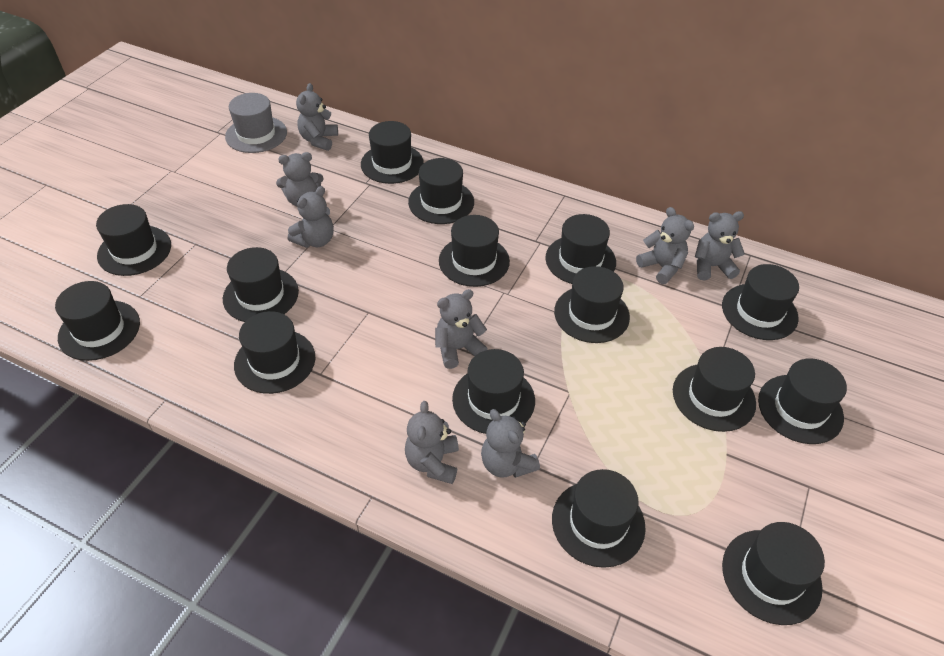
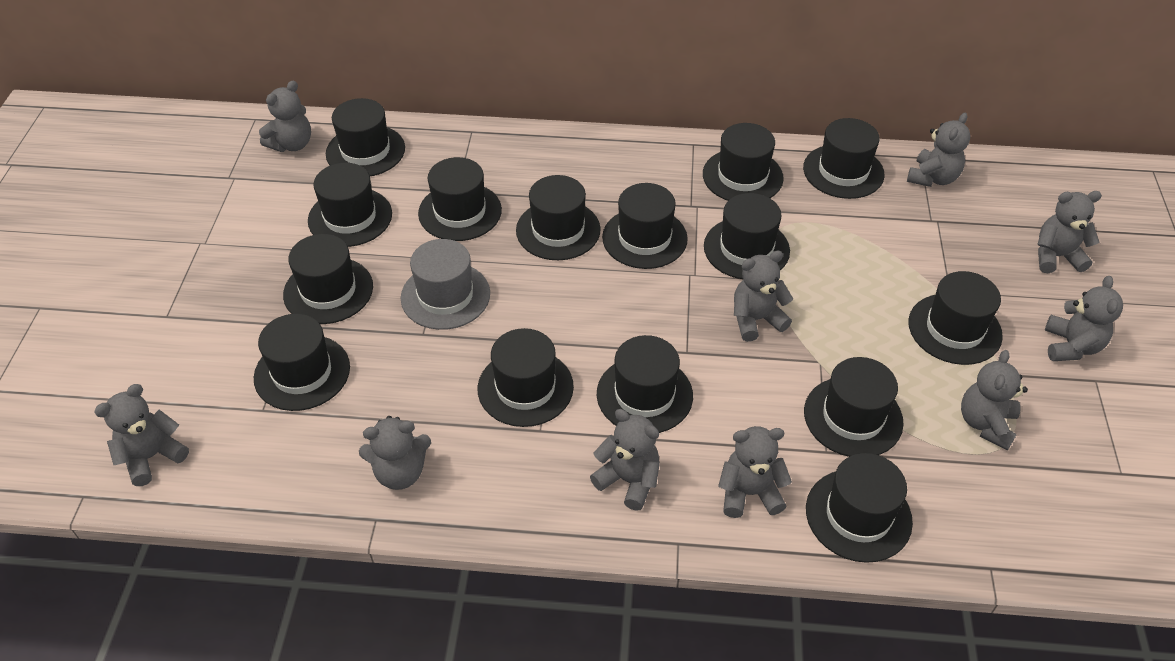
grey teddy bear: 8 -> 10

